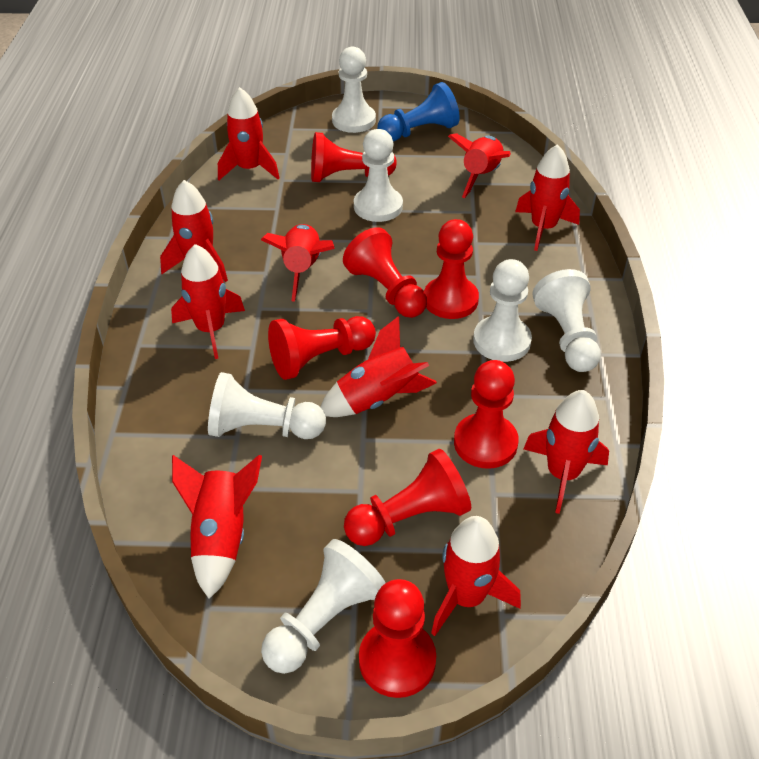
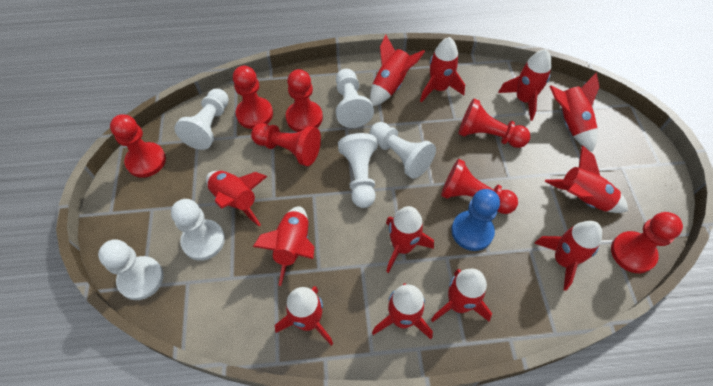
red rocket: 10 -> 12

